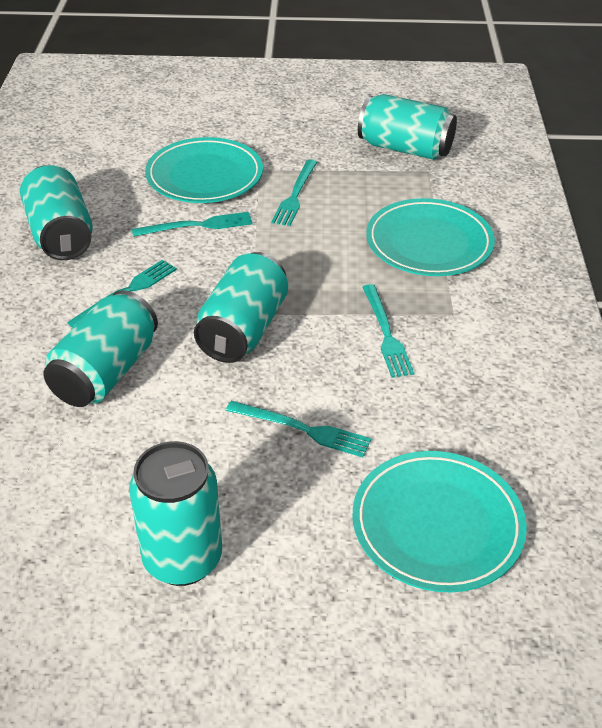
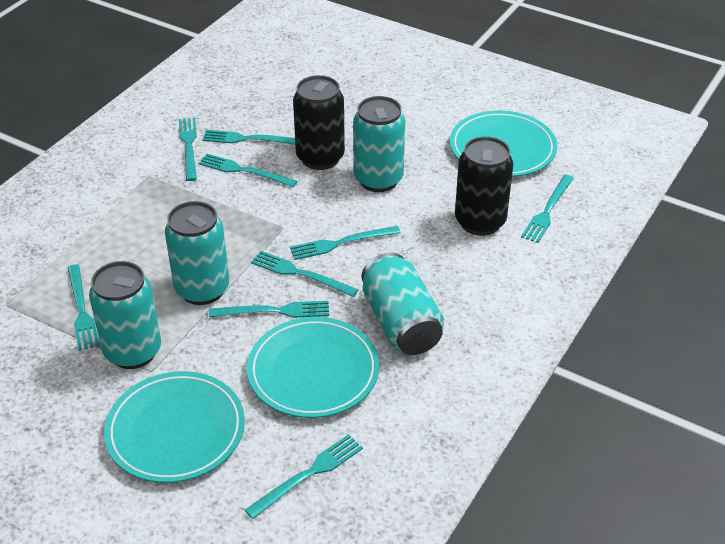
black can: 0 -> 2
turquoise can: 5 -> 4
turquoise fork: 5 -> 9

